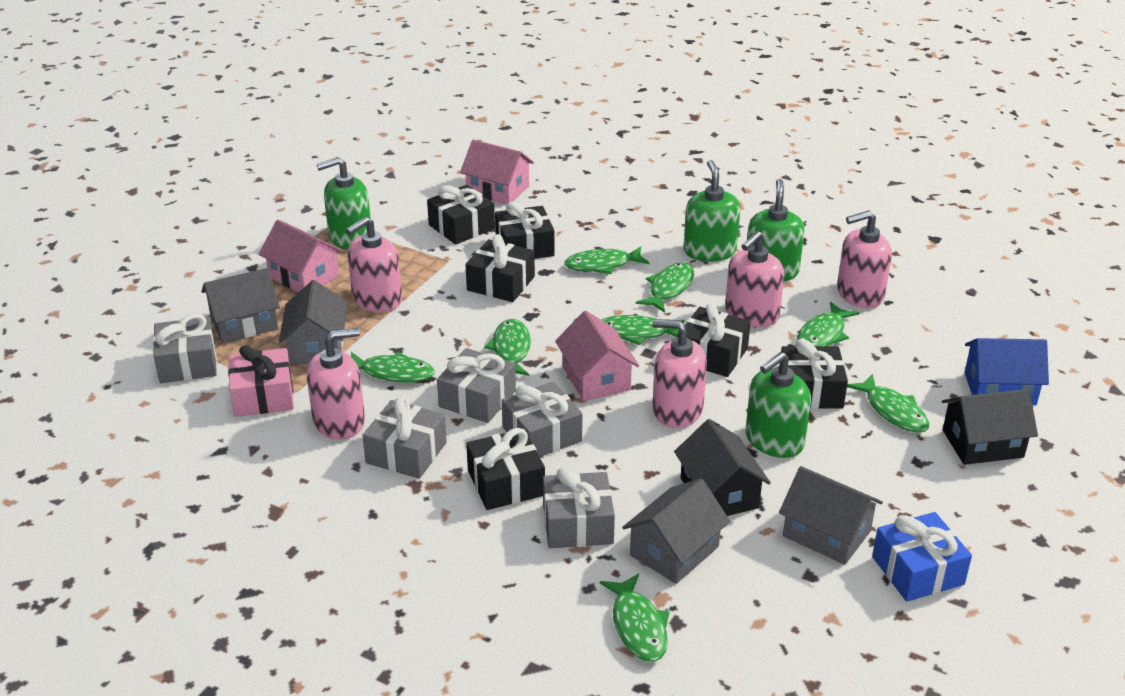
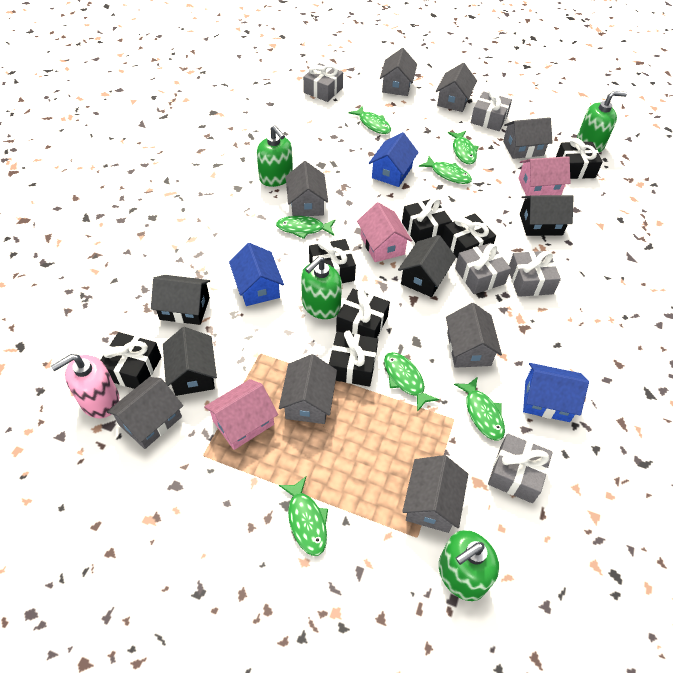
black gift: 6 -> 7
black house: 2 -> 4
blue gift: 1 -> 0
blue house: 1 -> 3
green fish: 8 -> 7
grey house: 4 -> 8
pink gift: 1 -> 0
pink soap dispenser: 5 -> 1

